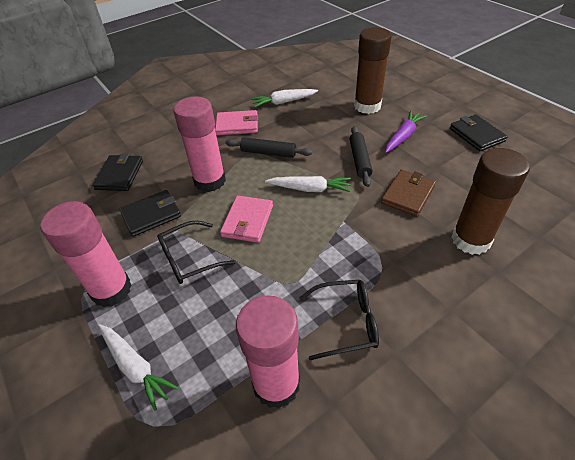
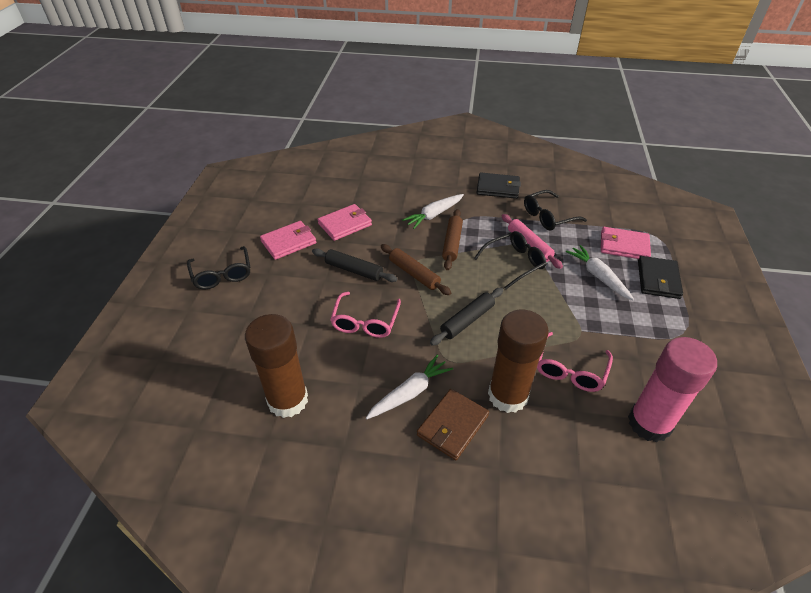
black glasses: 2 -> 3
black wallet: 3 -> 2
brown rolling pin: 0 -> 2
pink glasses: 0 -> 2
pink glue stick: 3 -> 1
pink rolling pin: 0 -> 1
pink wallet: 2 -> 3
purple carrot: 1 -> 0

